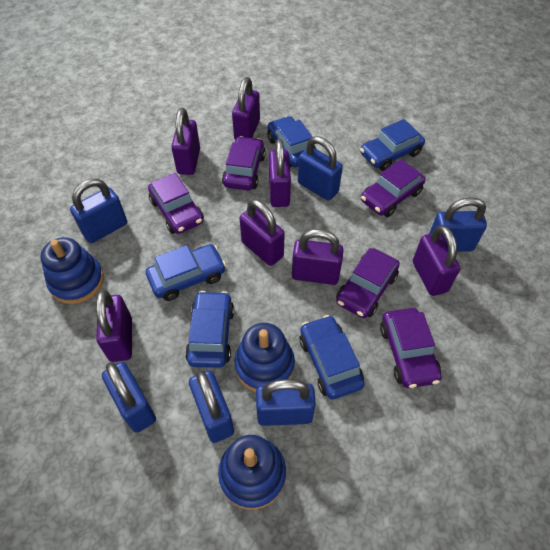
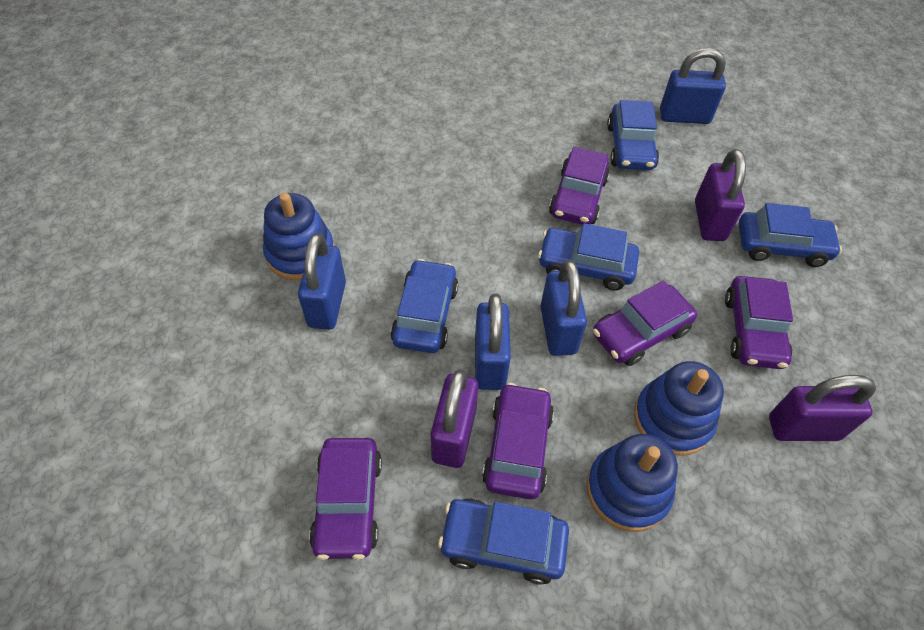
blue padlock: 6 -> 4
purple padlock: 7 -> 3

